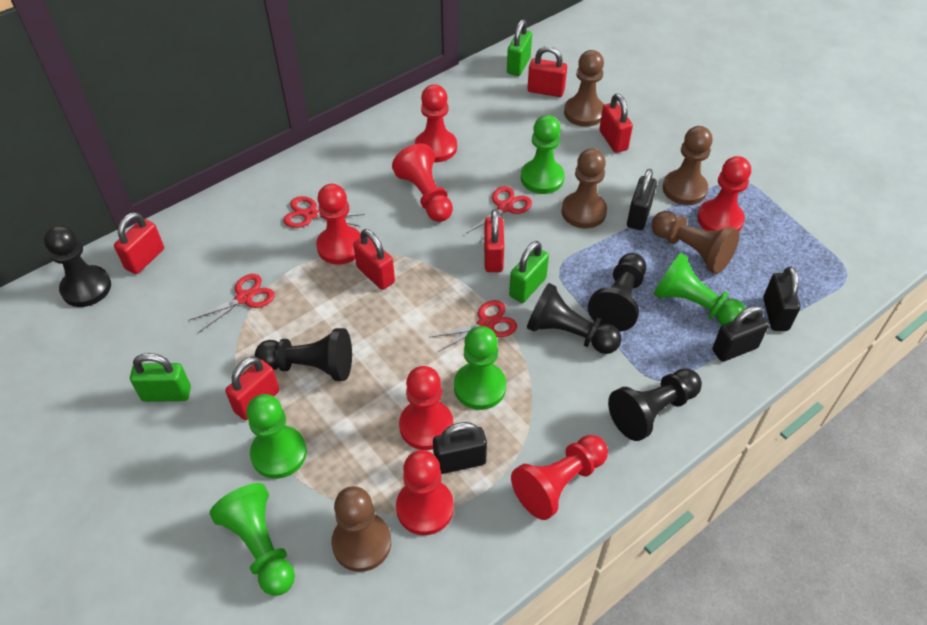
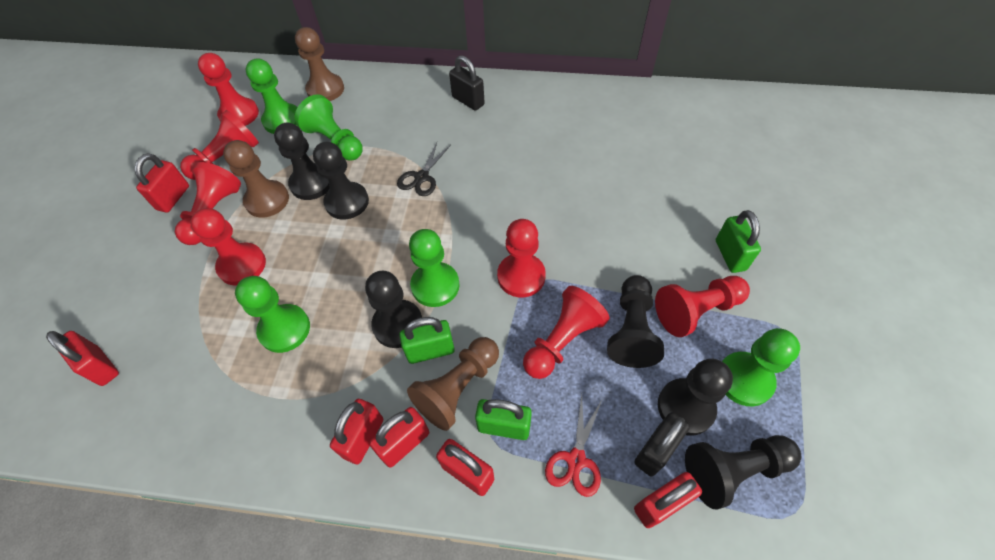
black padlock: 4 -> 2
black pawn: 5 -> 6
black scissors: 0 -> 1
brown pawn: 5 -> 3
red scissors: 4 -> 1

